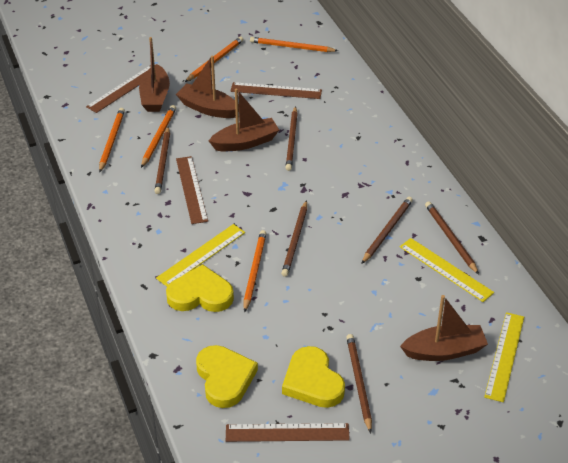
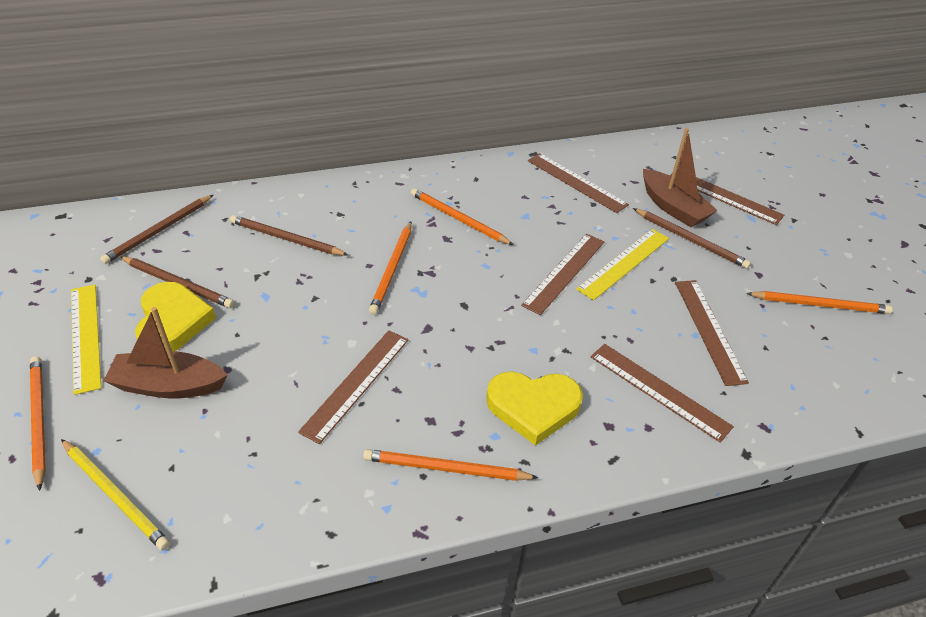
brown boat: 4 -> 2
brown pencil: 6 -> 4
brown ruler: 4 -> 6
yellow heart: 3 -> 2
yellow pencil: 0 -> 1
yellow ruler: 3 -> 2

